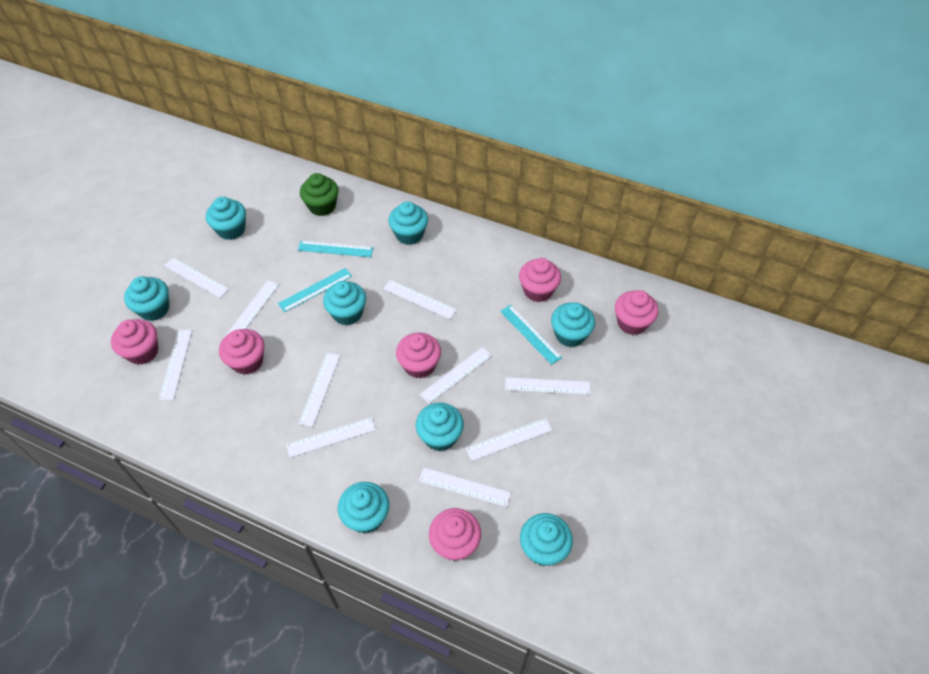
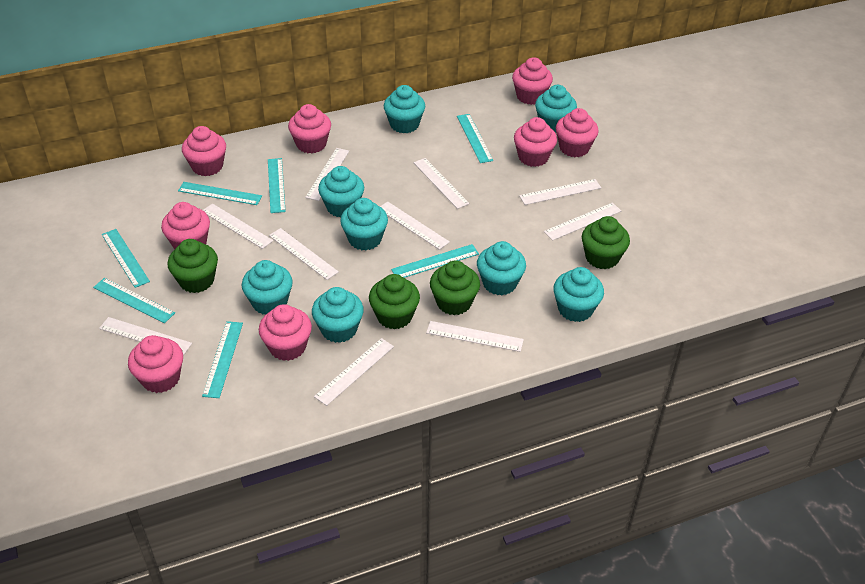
green cupcake: 1 -> 4
pink cupcake: 6 -> 8
turquoise ruler: 3 -> 7

